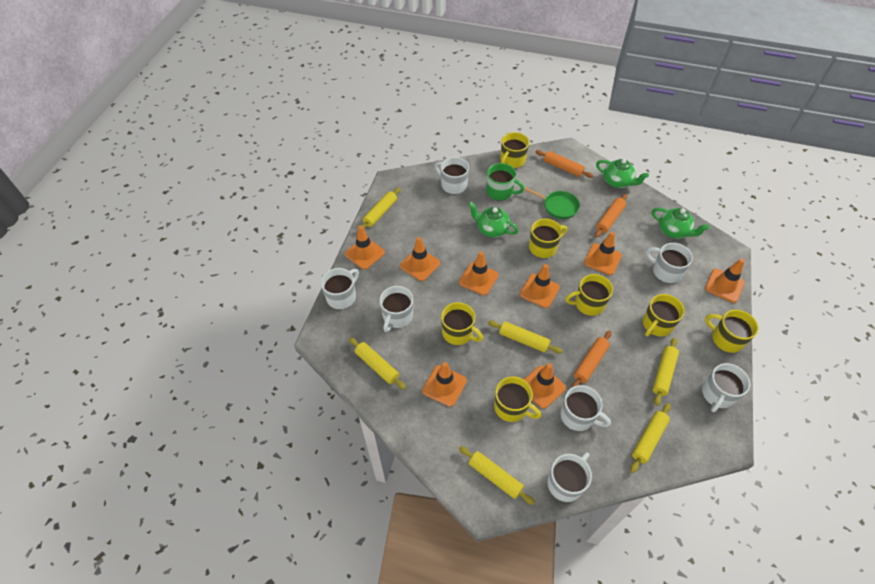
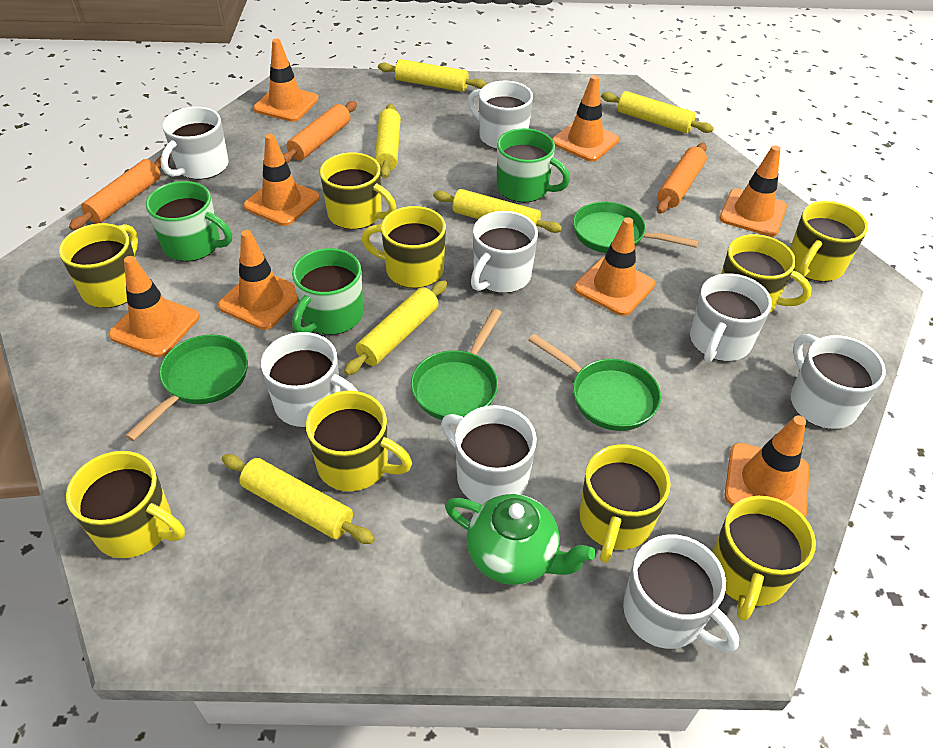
green mug: 1 -> 3
green pan: 1 -> 4
green teapot: 3 -> 1
white mug: 7 -> 8
yellow mug: 7 -> 9

